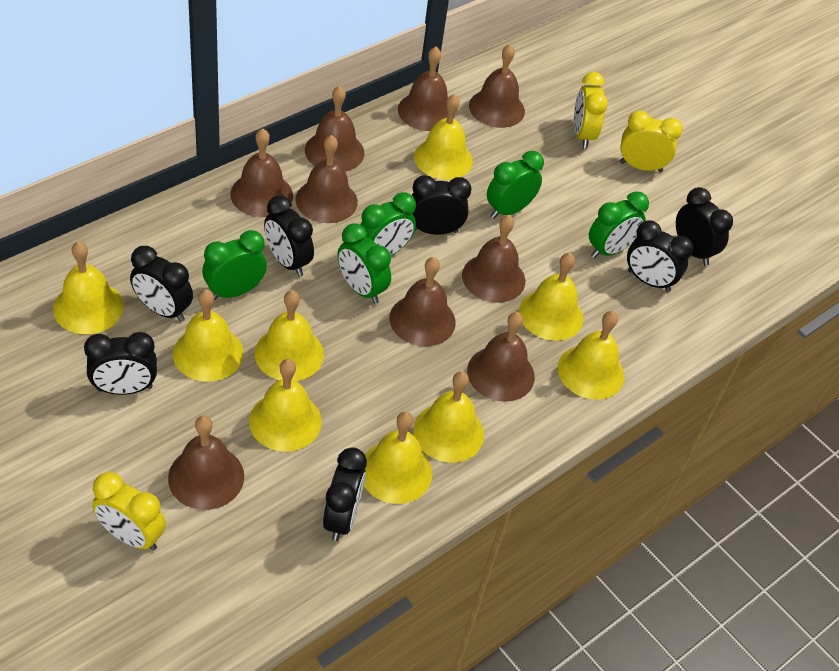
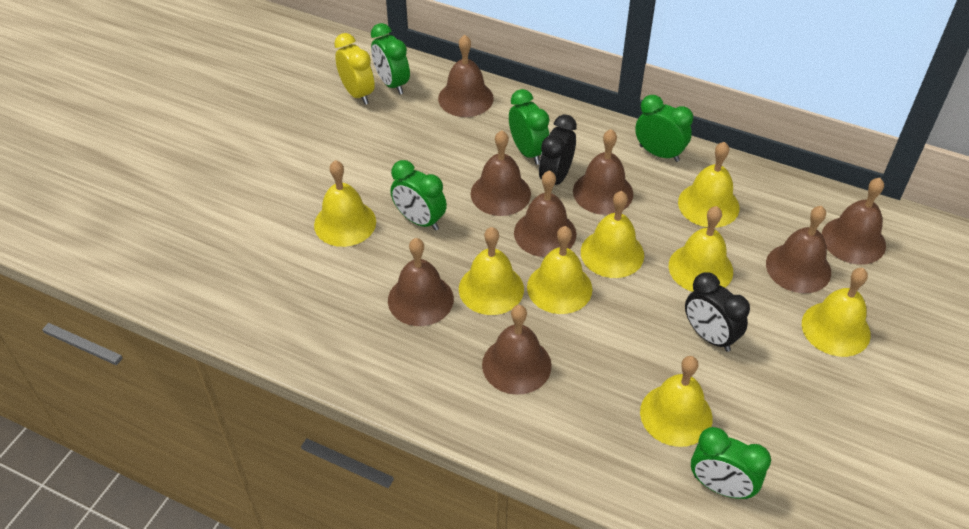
black clock: 7 -> 2
brown bell: 9 -> 8
yellow bell: 9 -> 8
yellow clock: 3 -> 1

